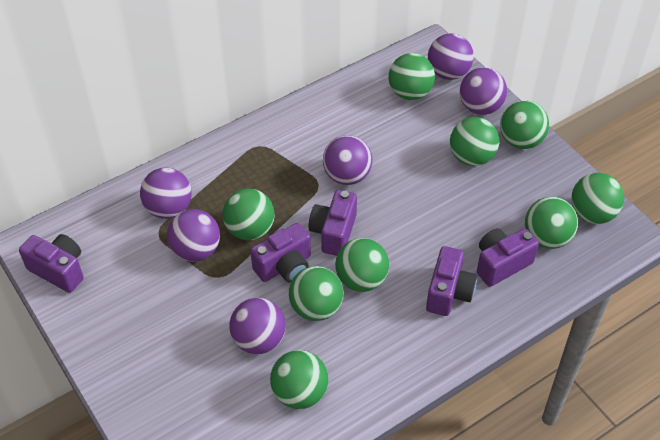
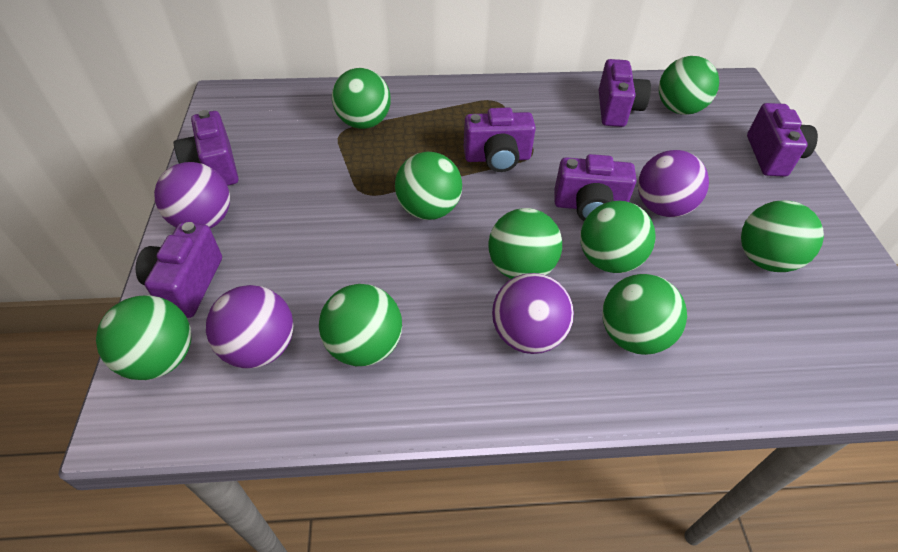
purple ball: 6 -> 4
purple camera: 5 -> 6

